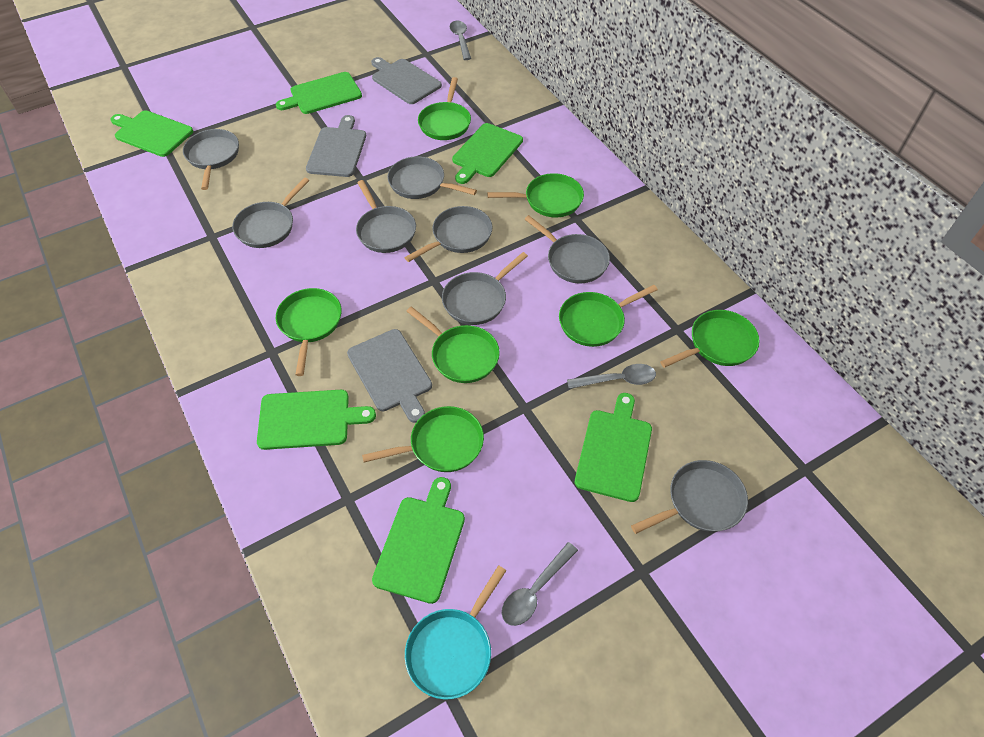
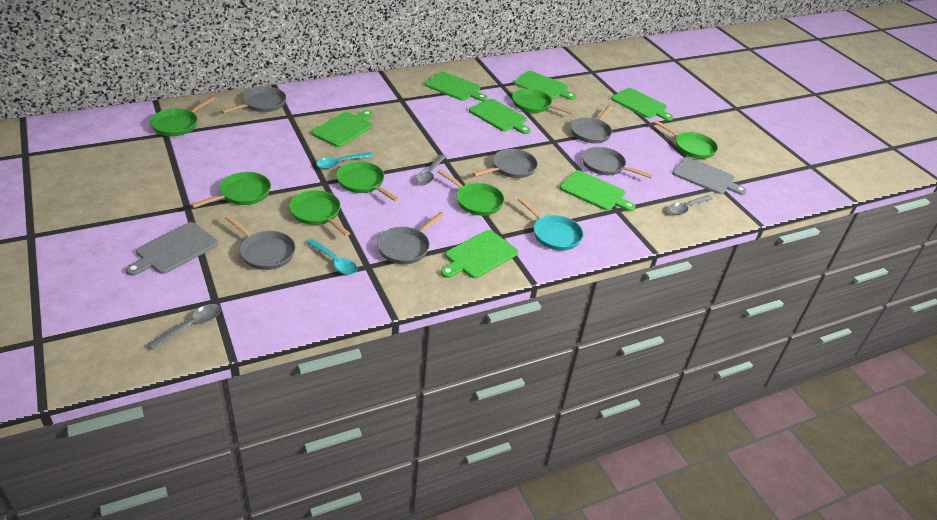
green cutting board: 6 -> 7
grey cutting board: 3 -> 2
grey pan: 8 -> 6
turquoise spoon: 0 -> 2

